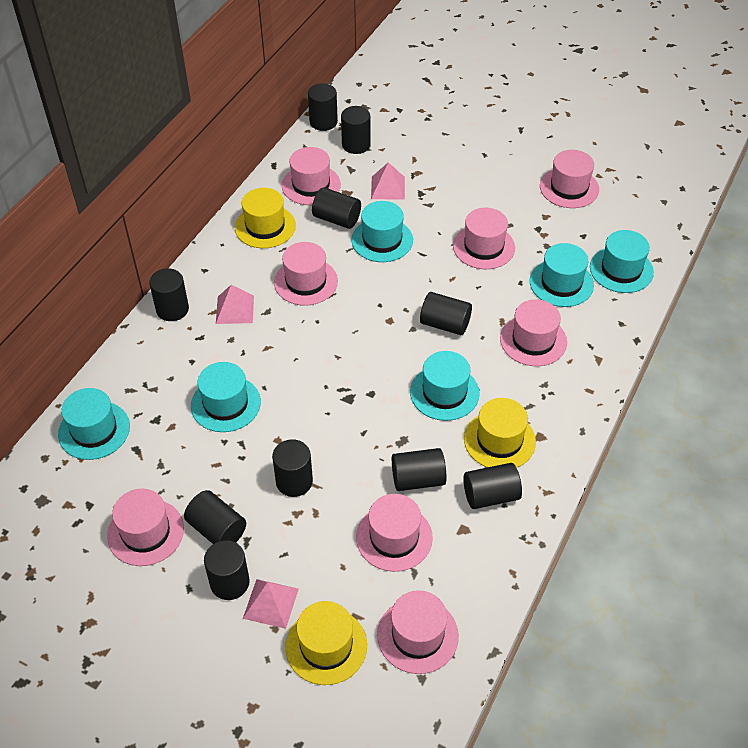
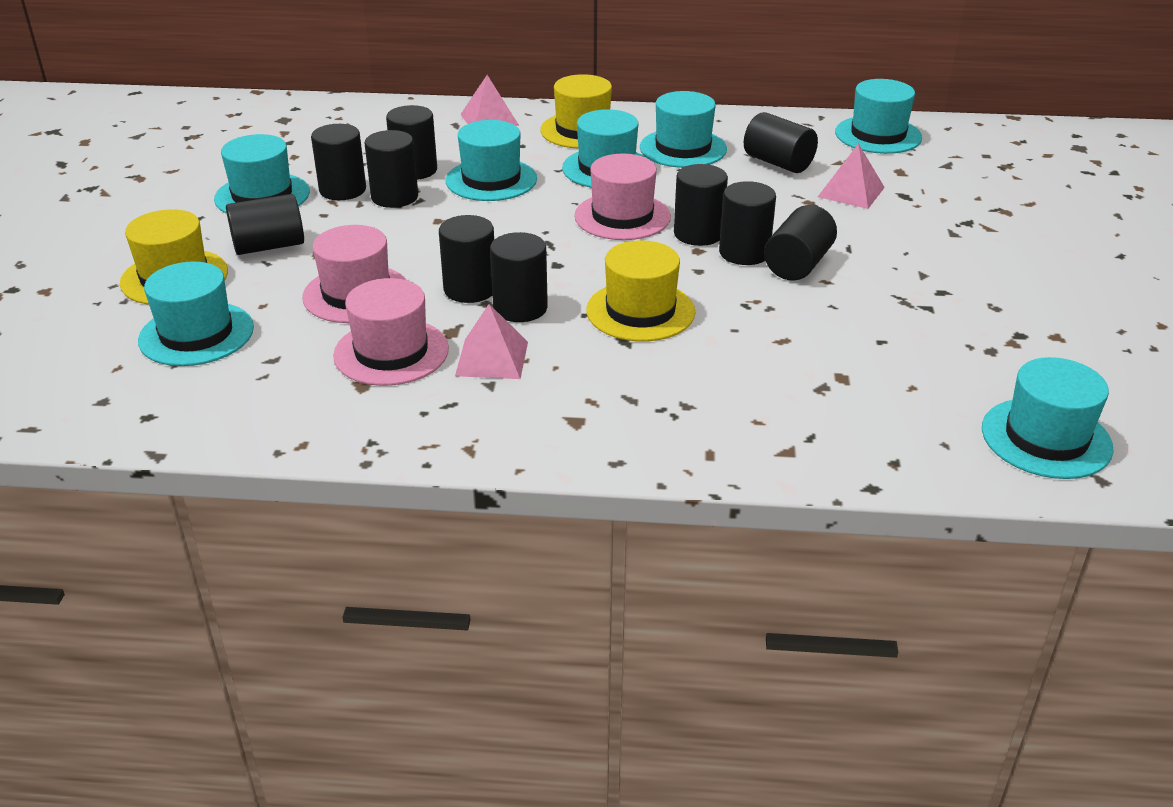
pink hat: 8 -> 3
turquoise hat: 6 -> 7

